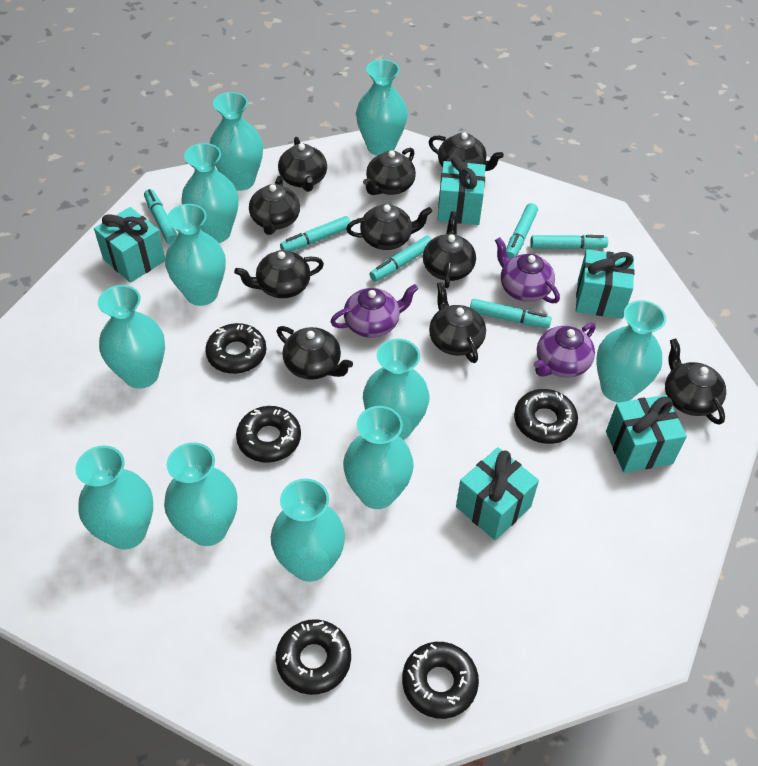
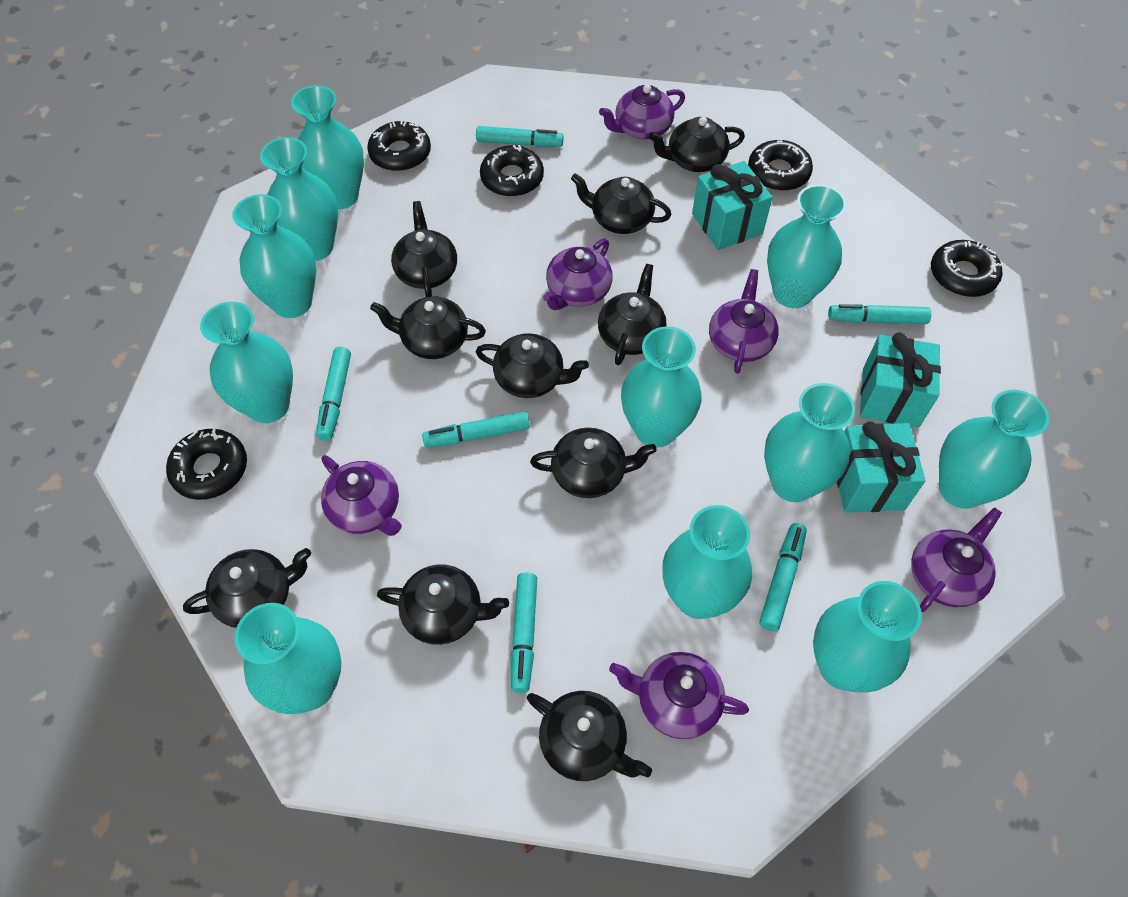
purple teapot: 3 -> 6
turquoise gift: 5 -> 3

